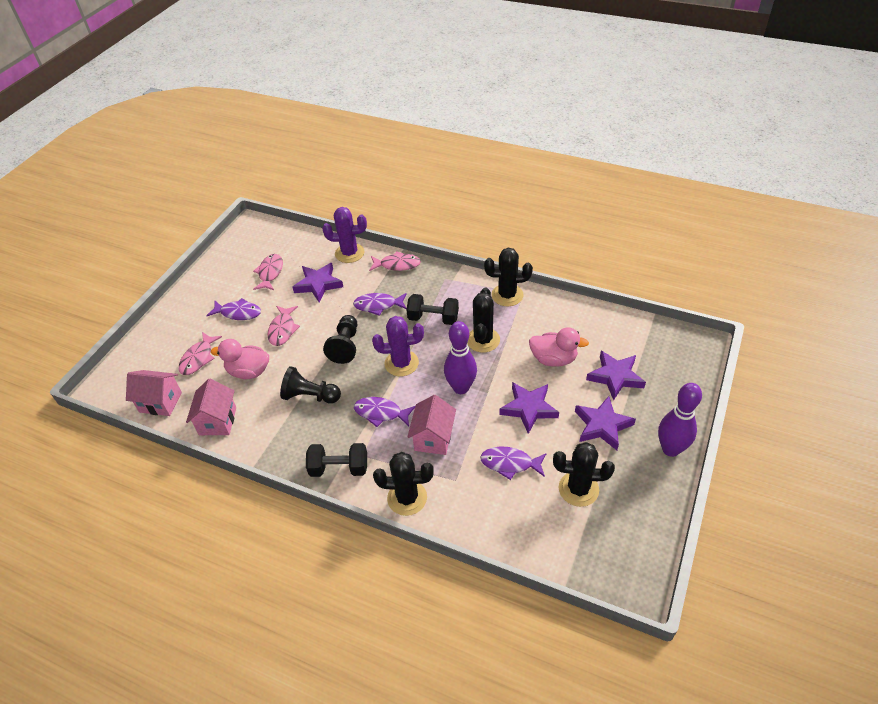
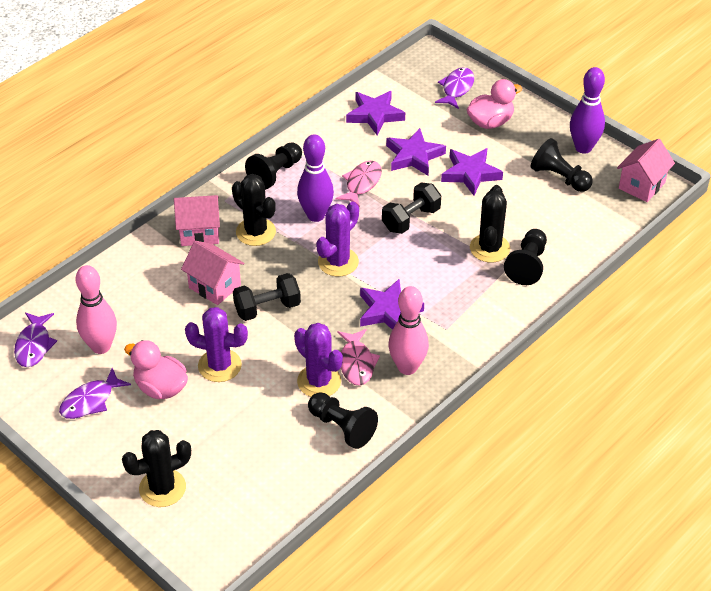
black cactus: 4 -> 3
black pawn: 2 -> 4
pink bowling pin: 0 -> 2
pink fish: 4 -> 2
purple cactus: 2 -> 3
purple fish: 4 -> 3

